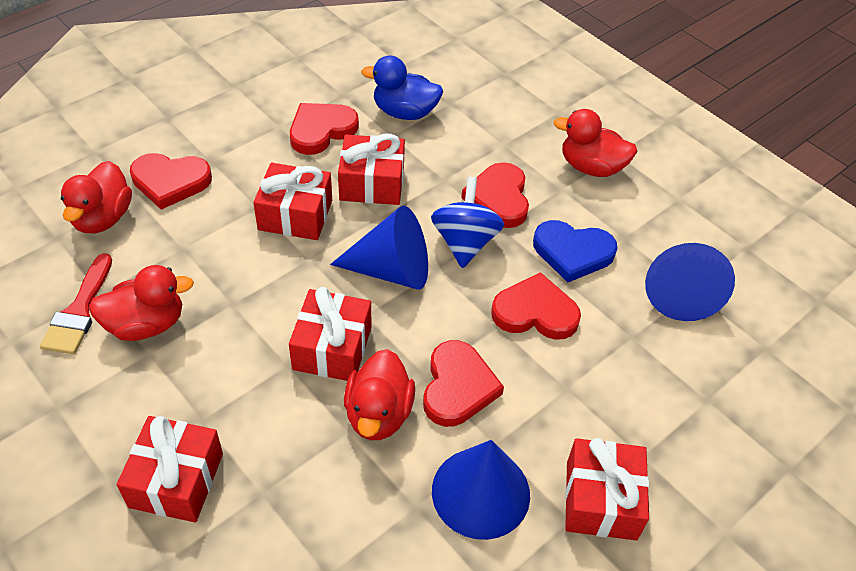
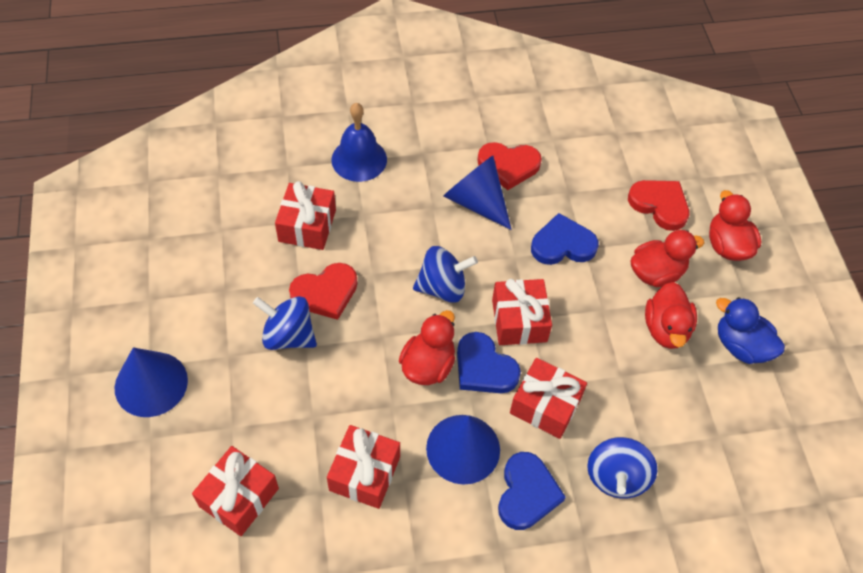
blue bell: 0 -> 1
blue heart: 1 -> 3
blue spinning top: 1 -> 3
red brush: 1 -> 0
red heart: 5 -> 3

